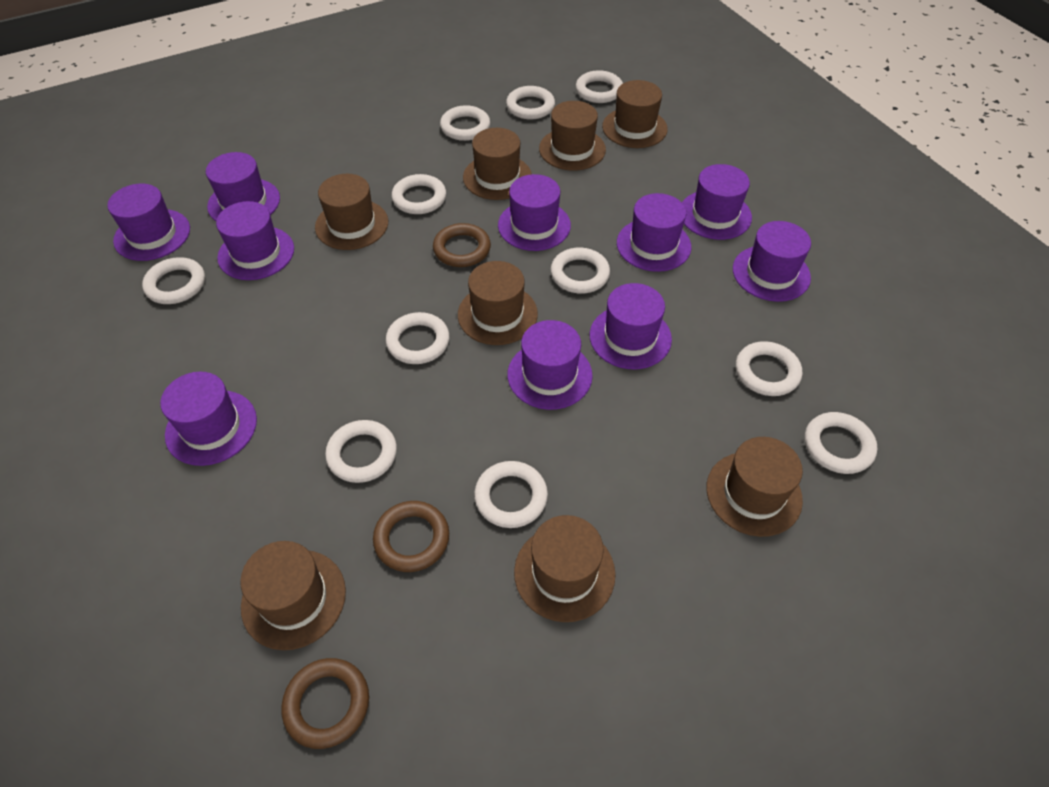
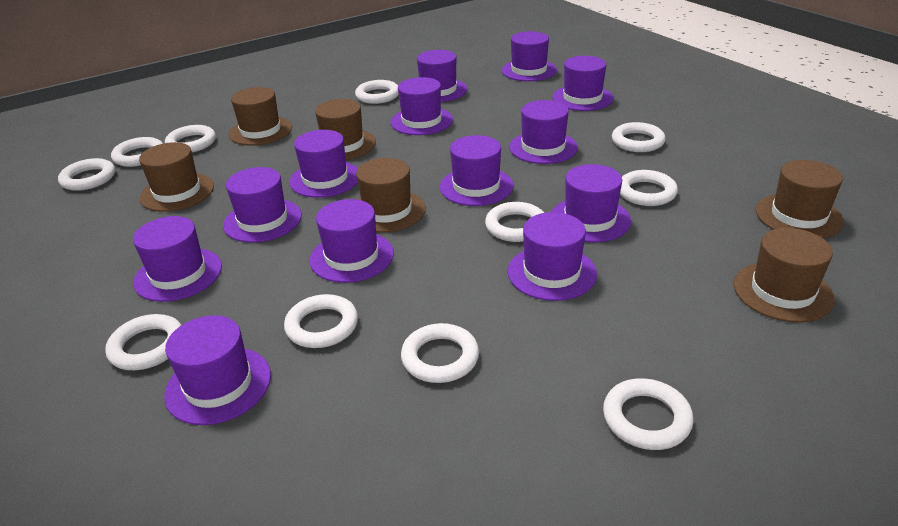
brown hat: 8 -> 6
brown ring: 3 -> 0
purple hat: 10 -> 13

